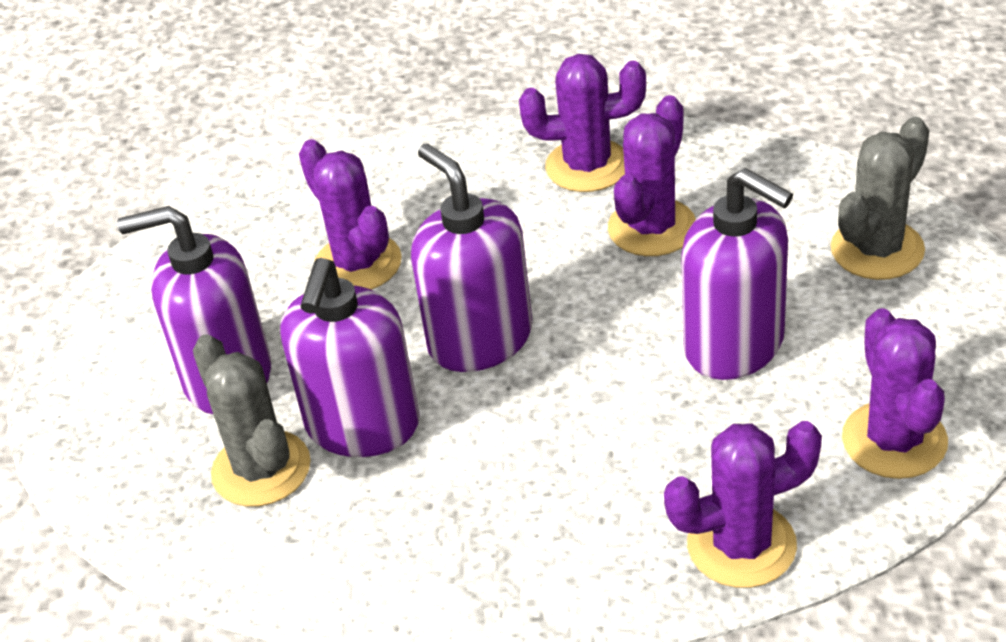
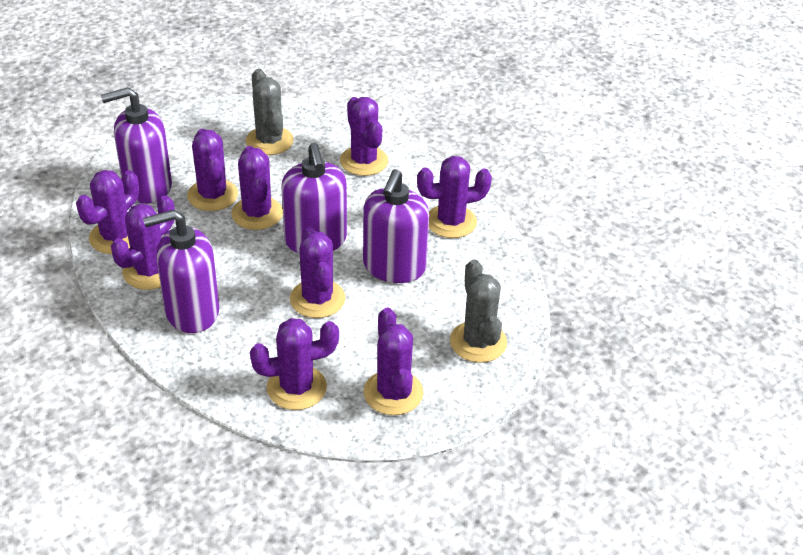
purple cactus: 5 -> 9

